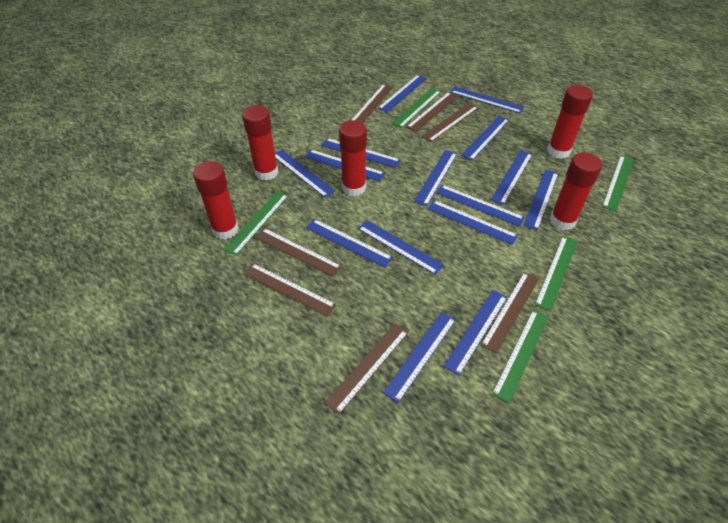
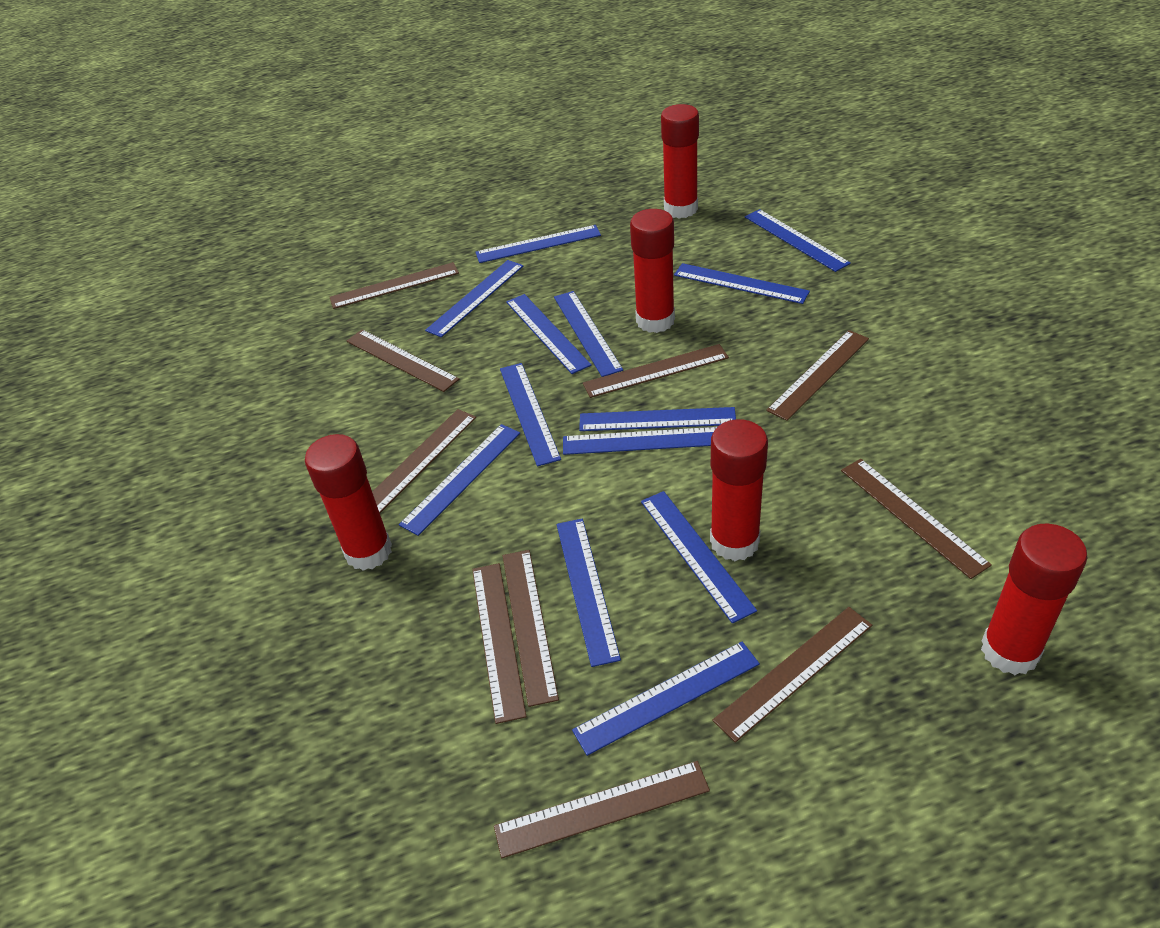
blue ruler: 15 -> 13
brown ruler: 7 -> 10
green ruler: 5 -> 0

